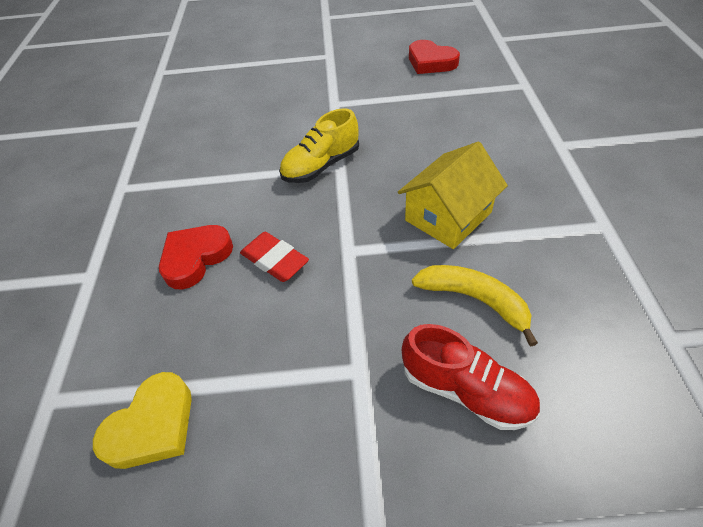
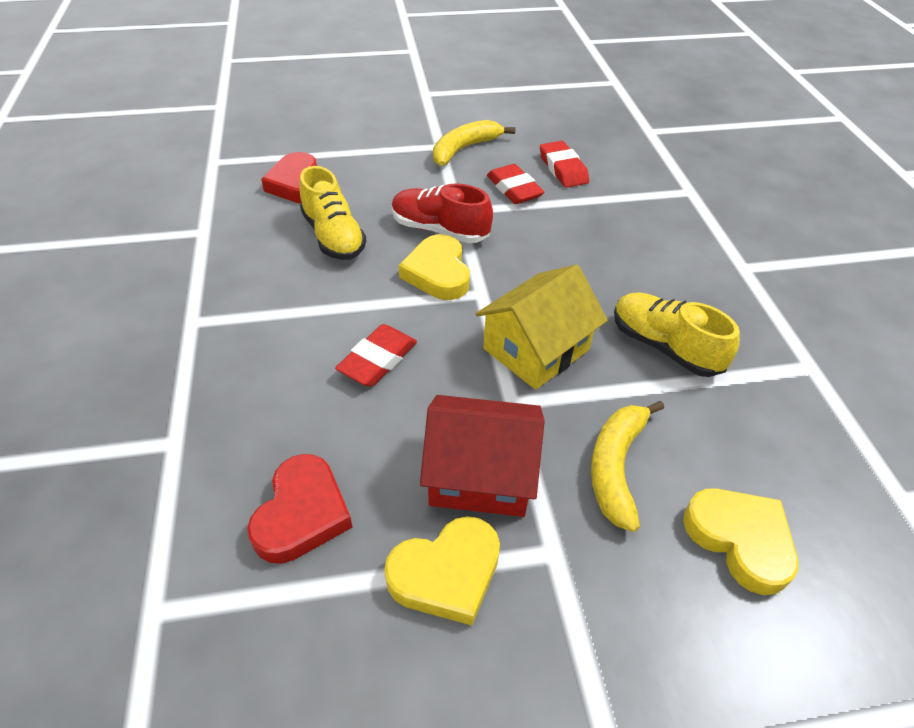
red eraser: 1 -> 3
red house: 0 -> 1
yellow banana: 1 -> 2
yellow heart: 1 -> 3
yellow shoe: 1 -> 2

